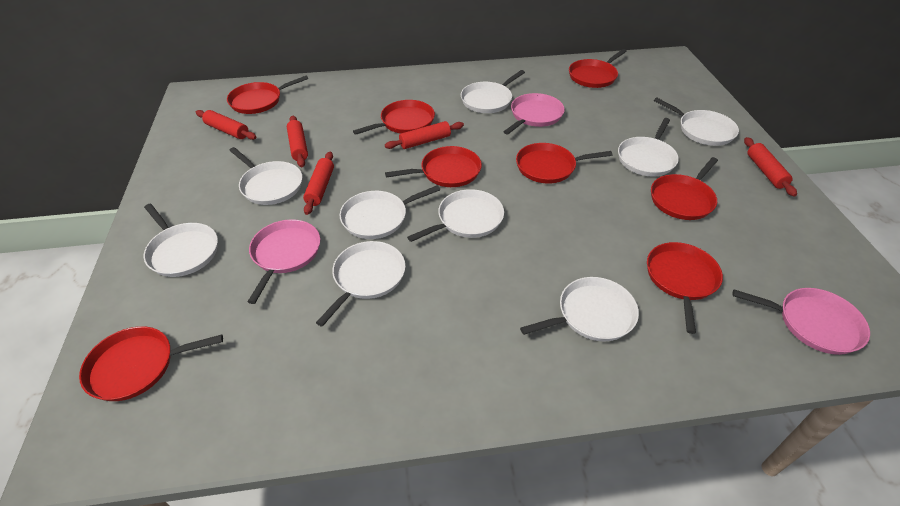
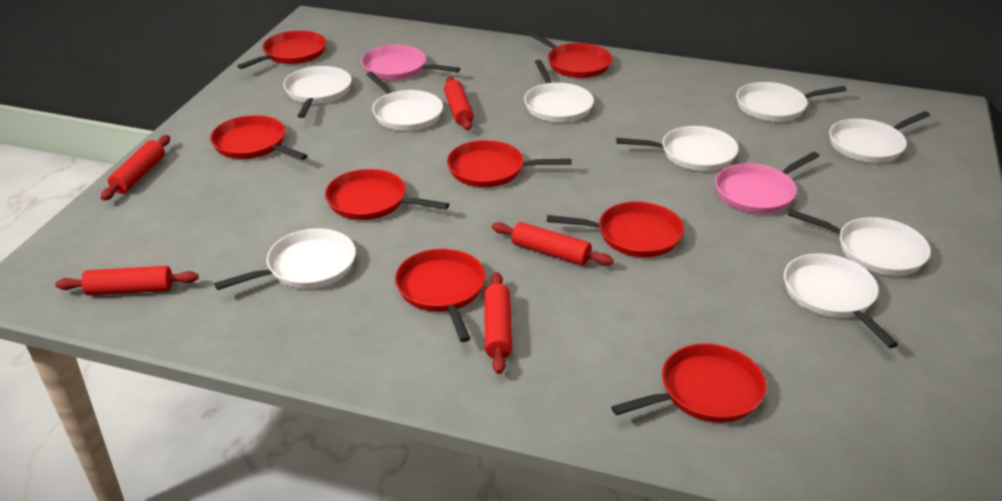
pink pan: 3 -> 2

